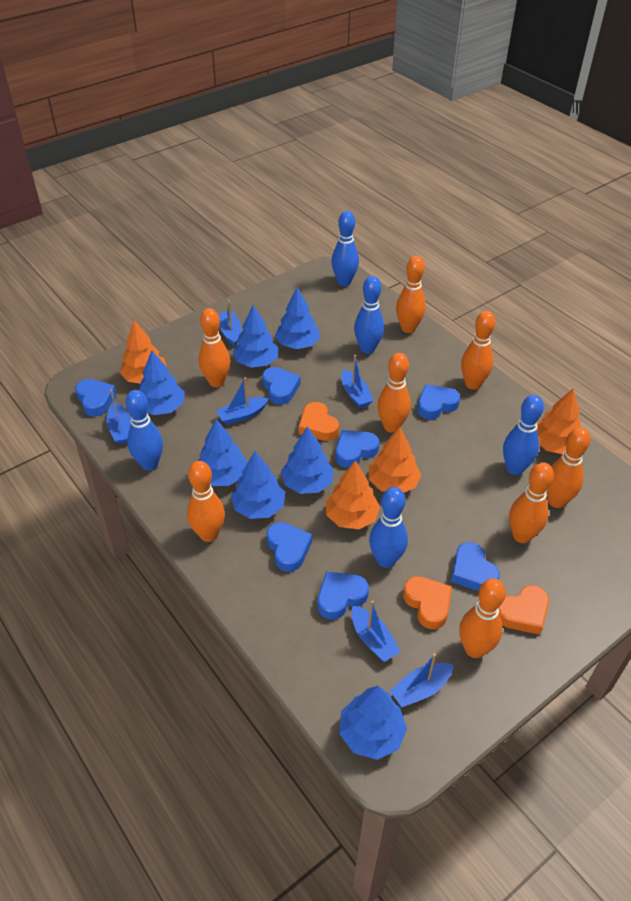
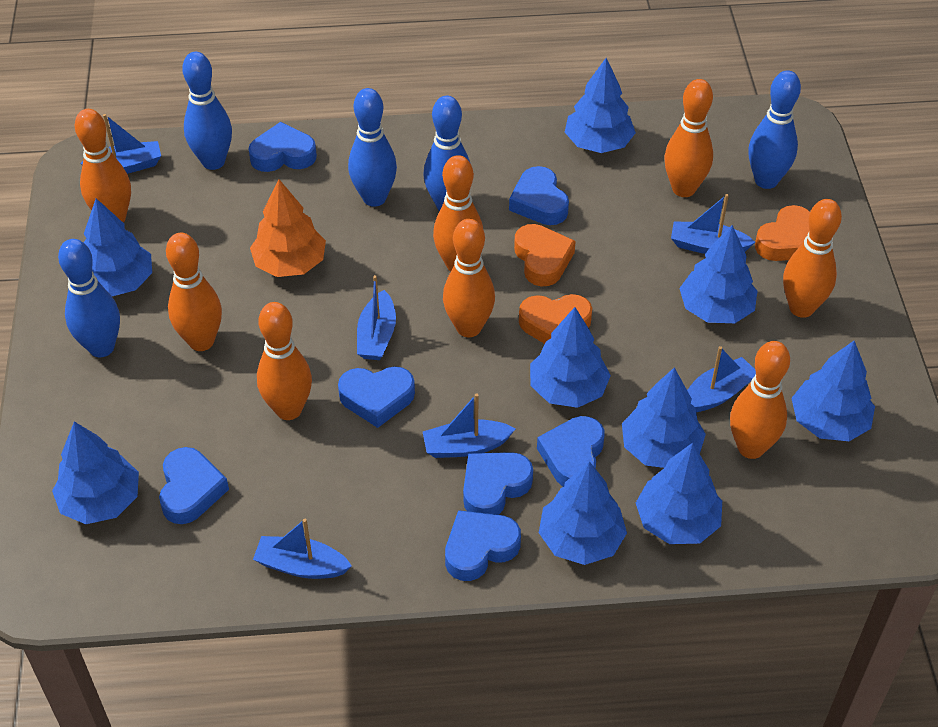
blue tree: 7 -> 9
orange tree: 4 -> 1

